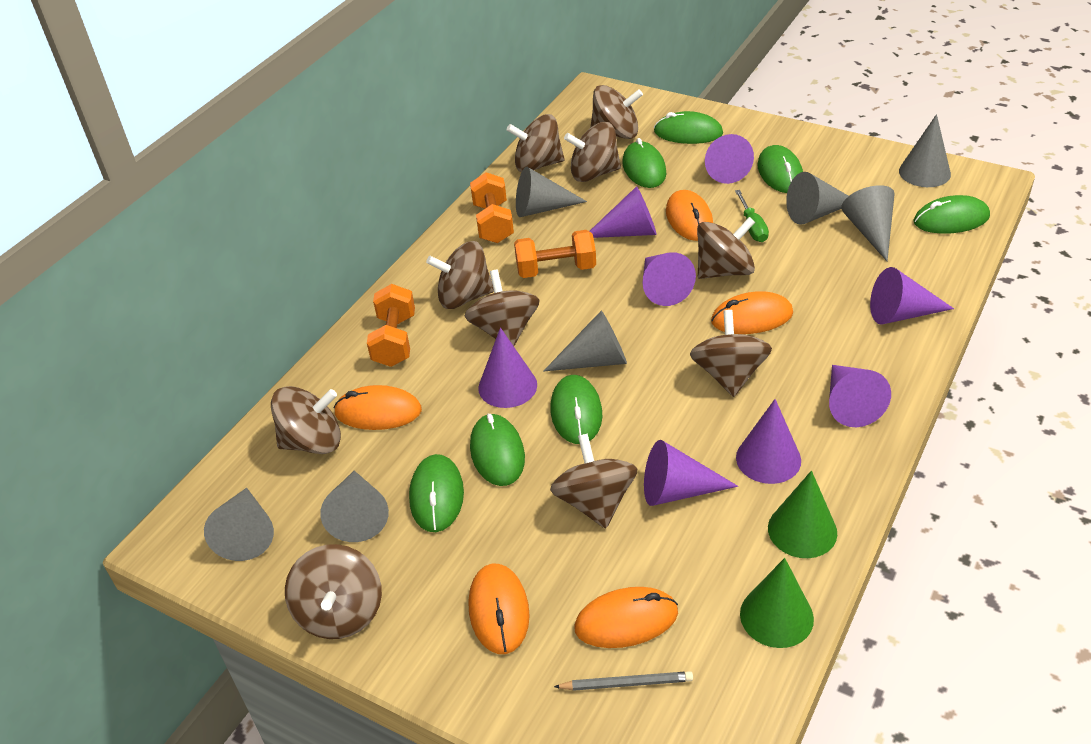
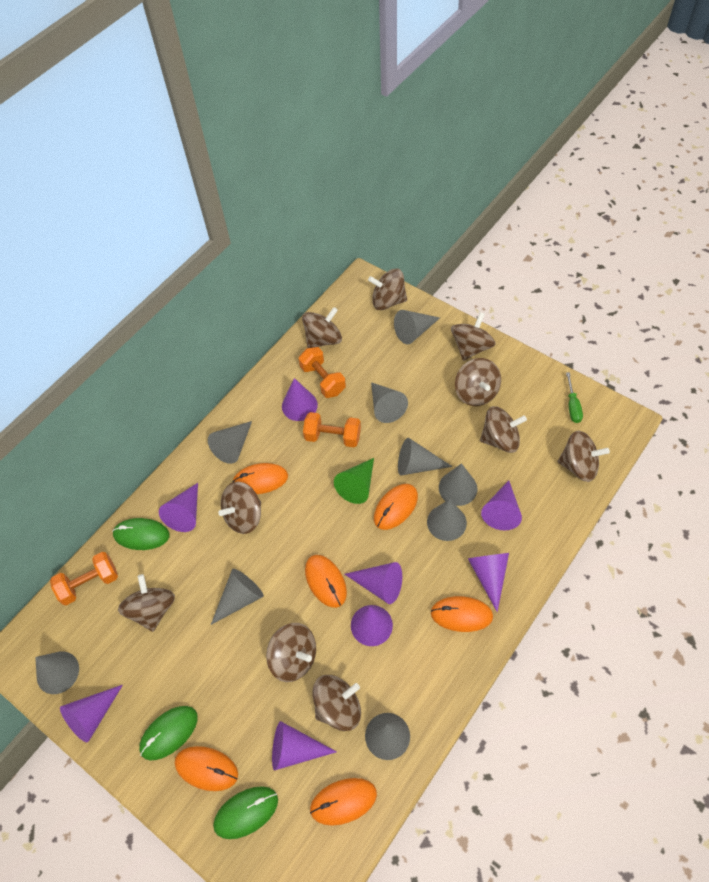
green cone: 2 -> 1
green mouse: 7 -> 3
grey cone: 7 -> 9
grey pencil: 1 -> 0
orange mouse: 5 -> 6

